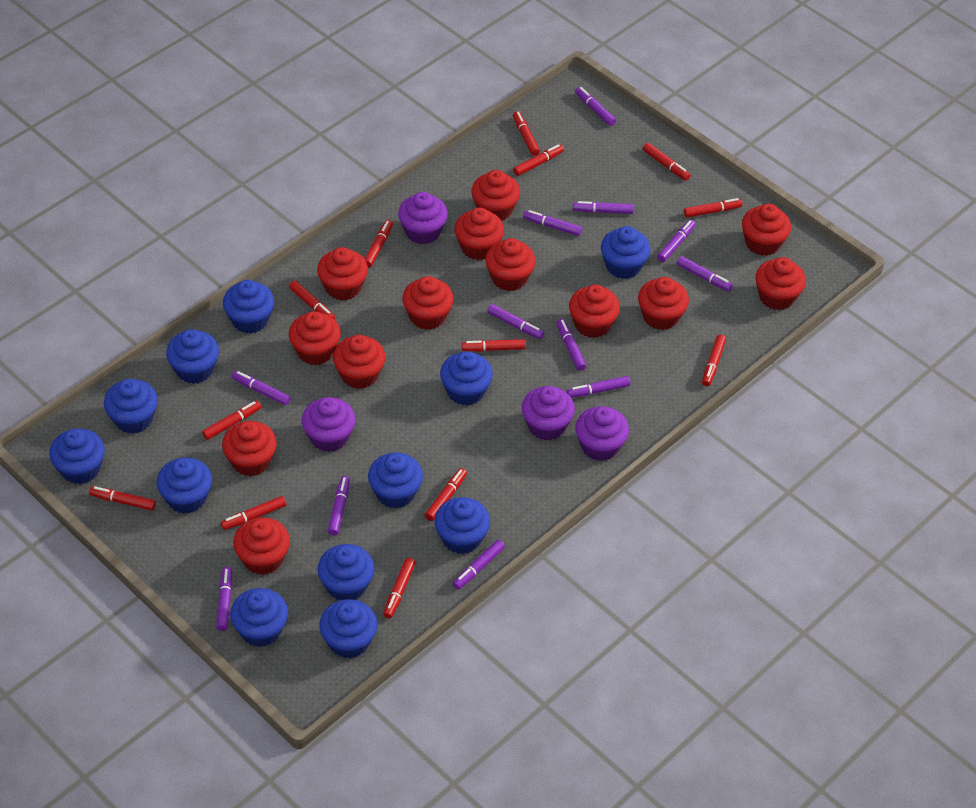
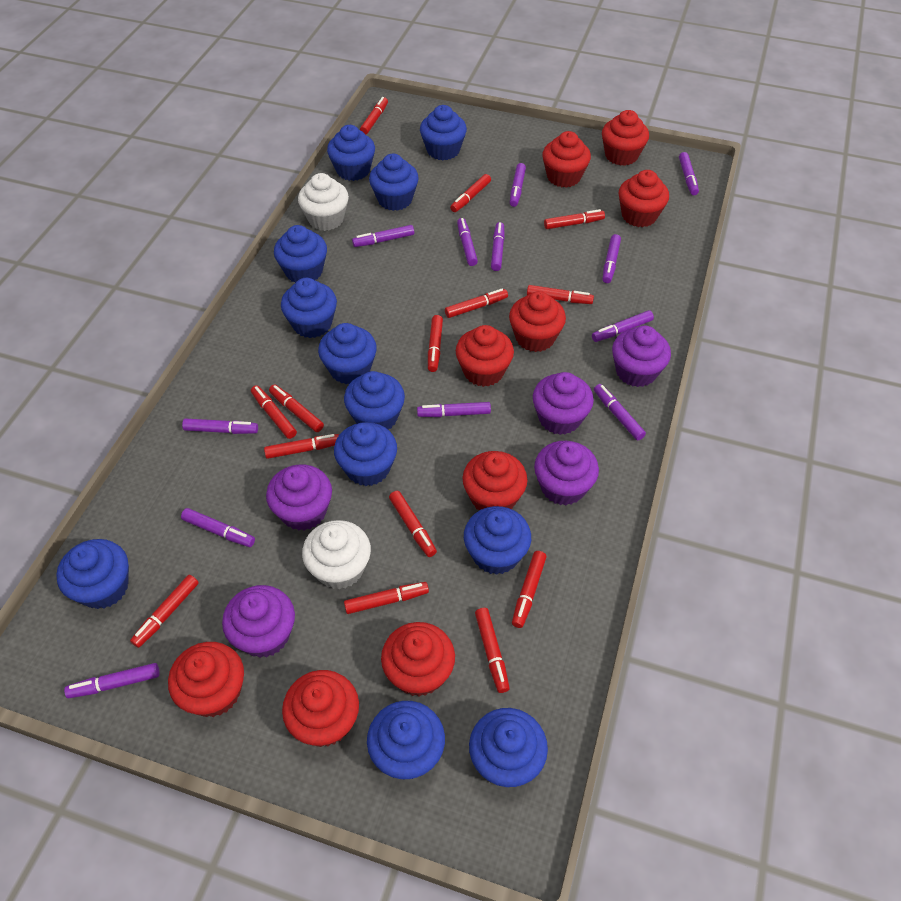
purple cupcake: 4 -> 5
red cupcake: 13 -> 9
red marker: 13 -> 14
white cupcake: 0 -> 2

